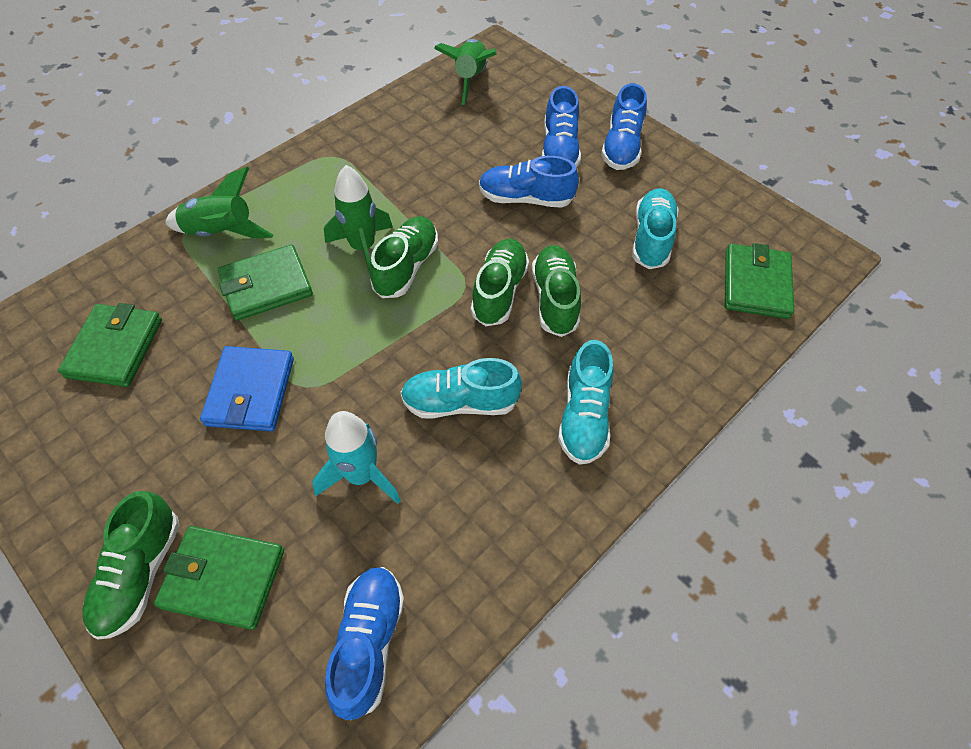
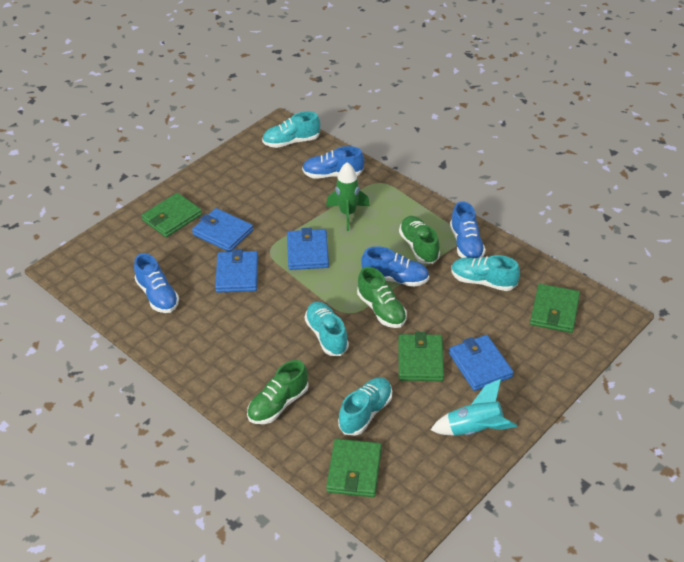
blue wallet: 1 -> 4
green rocket: 3 -> 1
green shoe: 4 -> 3
turquoise shoe: 3 -> 4

